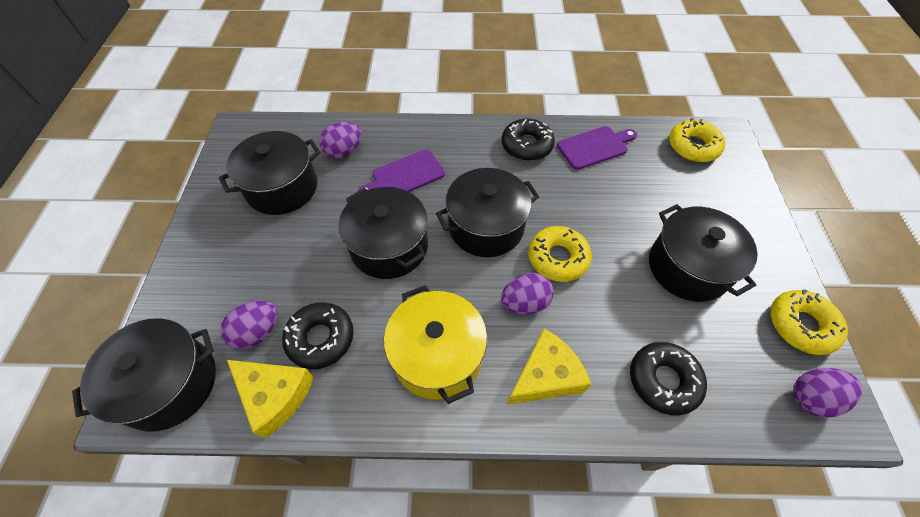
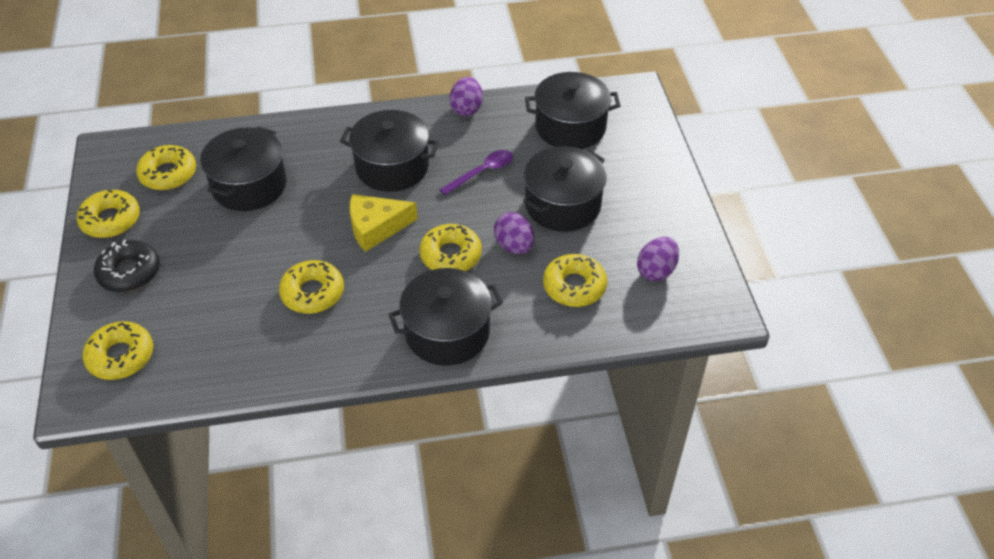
black donut: 3 -> 1
purple cutting board: 2 -> 0
purple egg: 4 -> 3
purple spoon: 0 -> 1
yellow cheese: 2 -> 1
yellow donut: 3 -> 6
yellow pot: 1 -> 0

